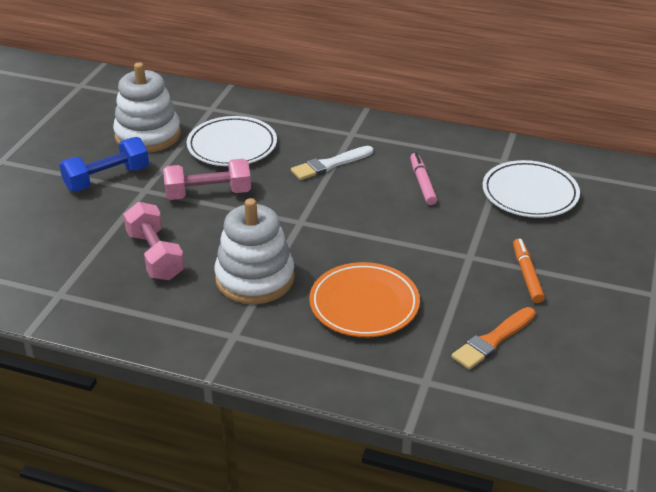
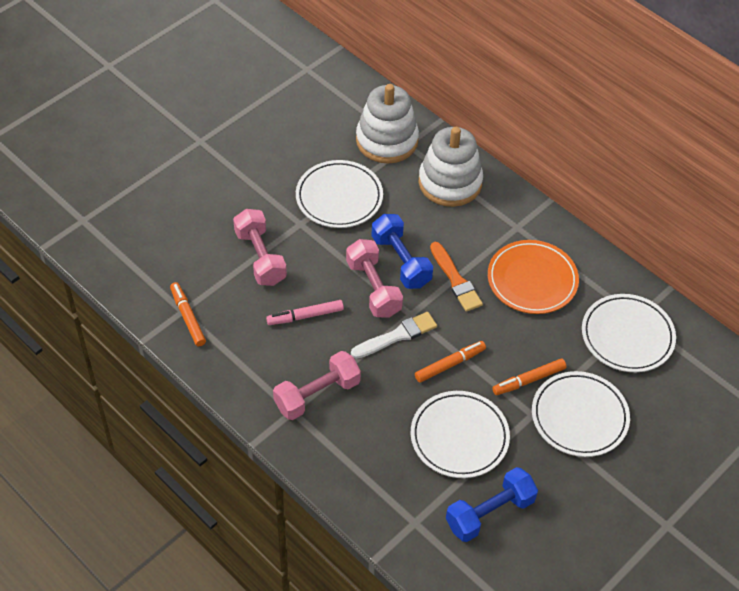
blue dumbbell: 1 -> 2
orange marker: 1 -> 3
pink dumbbell: 2 -> 3
white plate: 2 -> 4

